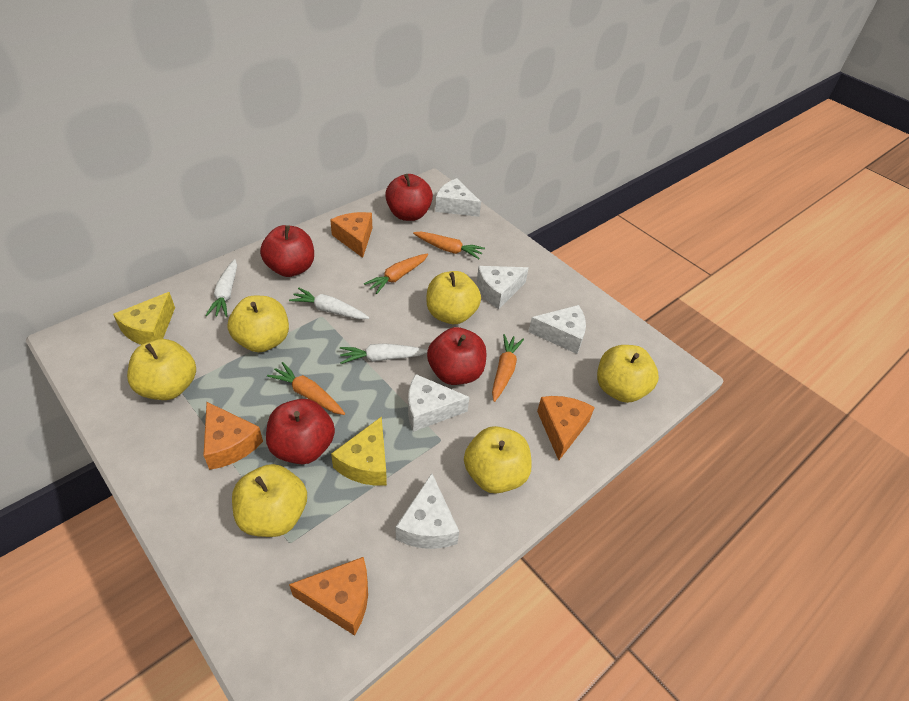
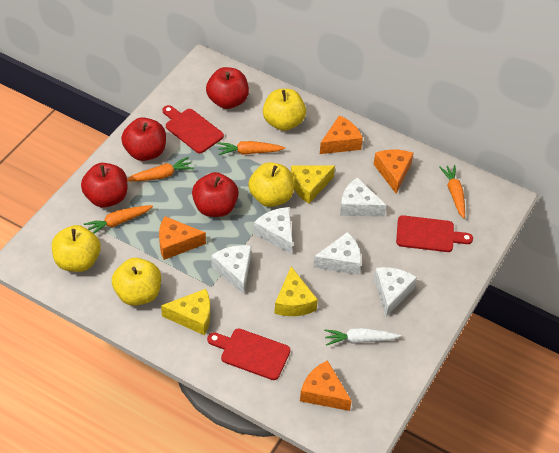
red cutting board: 0 -> 3
white carrot: 3 -> 1
yellow apple: 6 -> 4
yellow cheese: 2 -> 3

